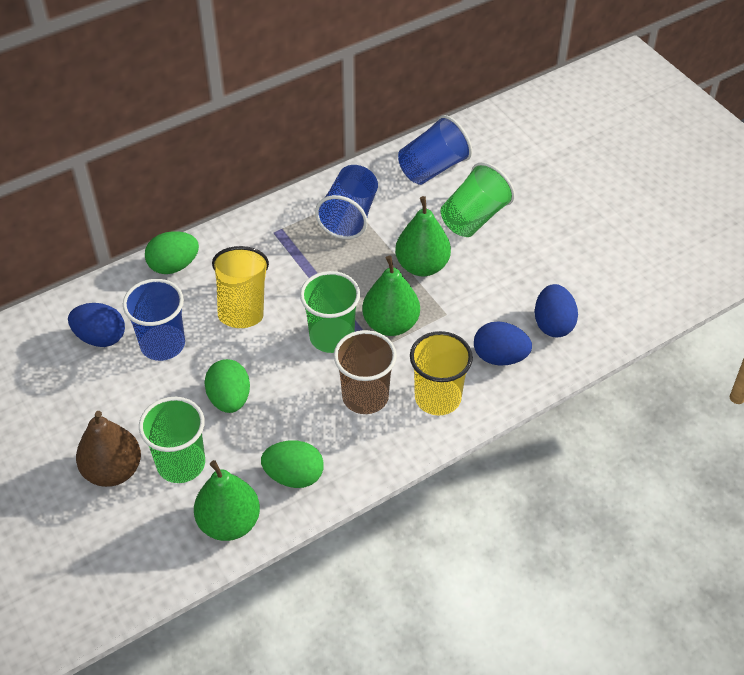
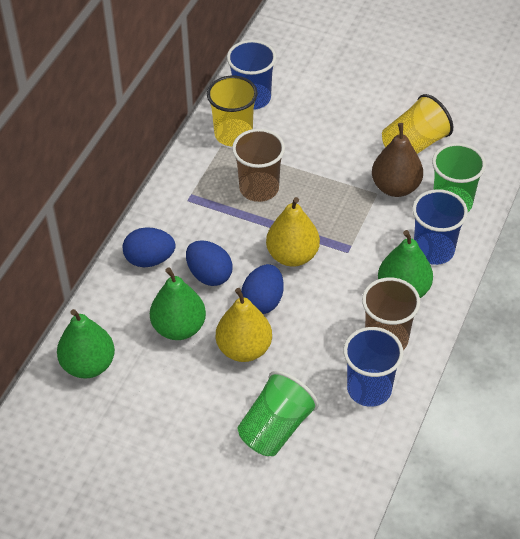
brown cup: 1 -> 2
green cup: 3 -> 2
green egg: 3 -> 0
yellow pear: 0 -> 2

